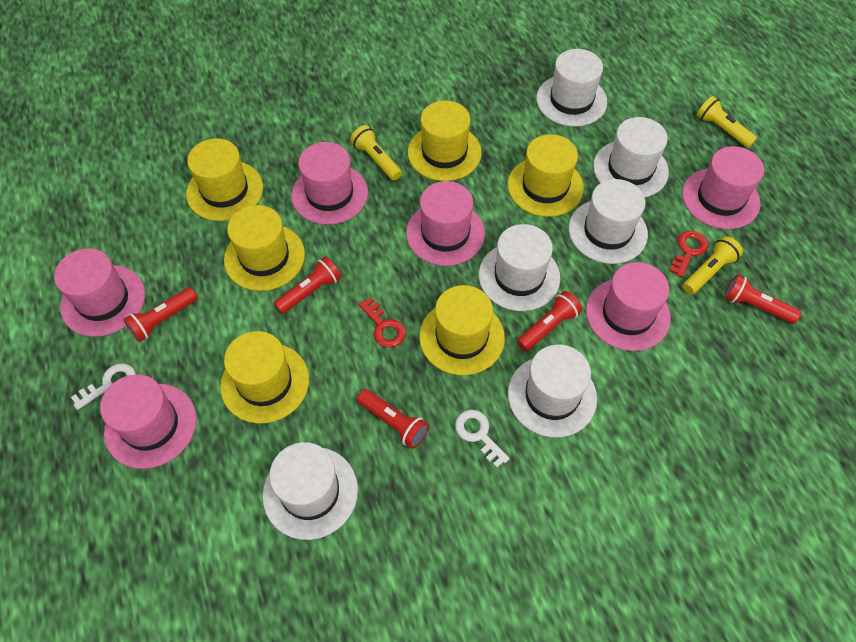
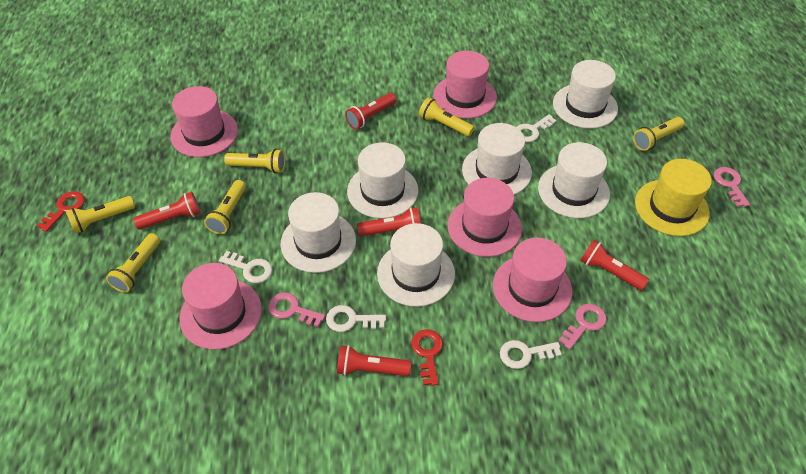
pink hat: 6 -> 5
pink key: 0 -> 3
white key: 2 -> 4
yellow flashlight: 3 -> 6
yellow hat: 6 -> 1

